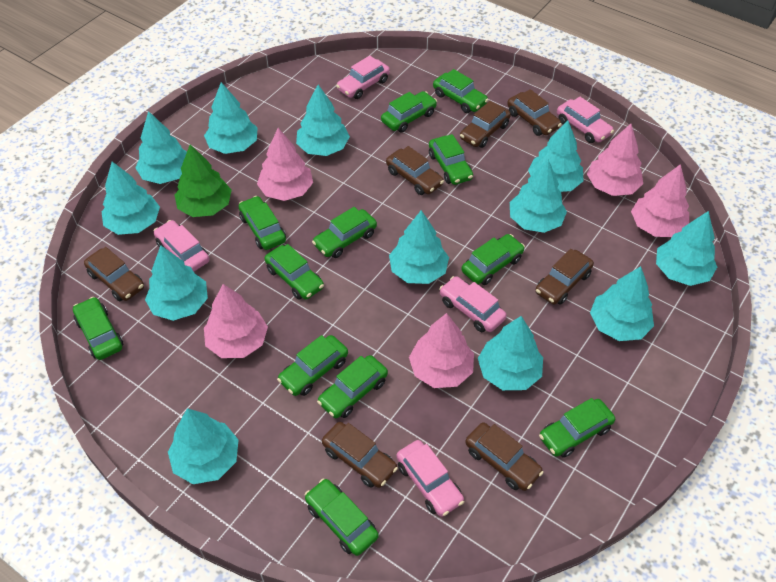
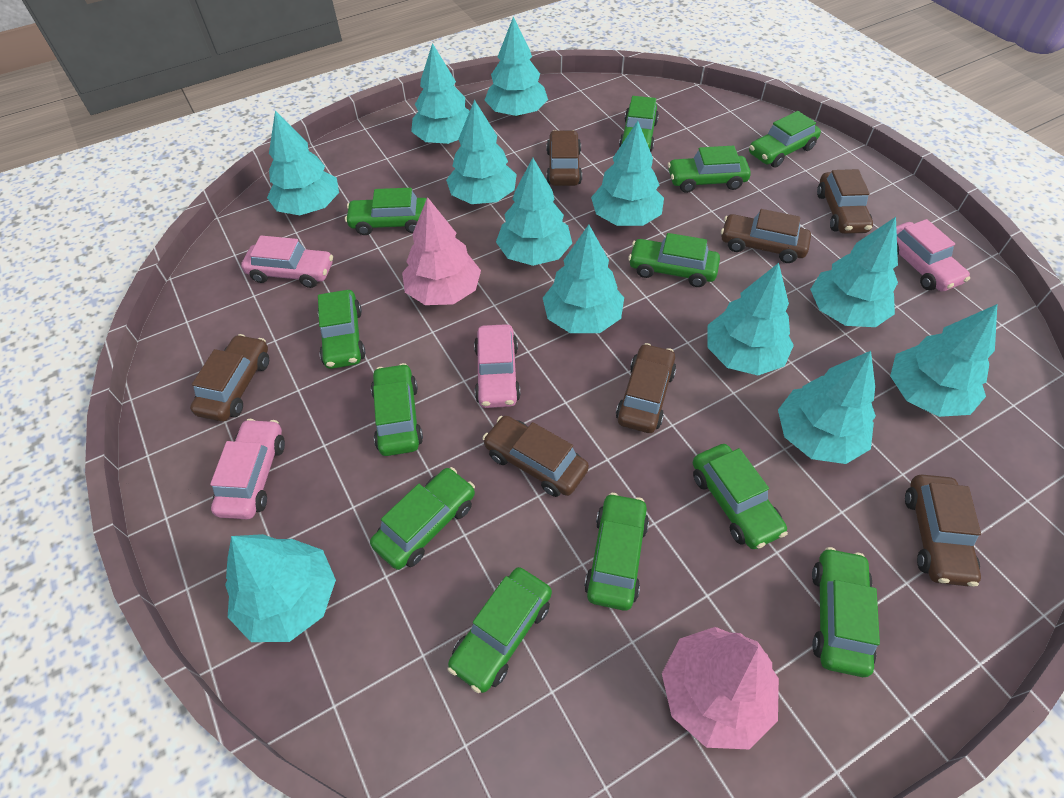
green tree: 1 -> 0
pink car: 5 -> 4
pink tree: 5 -> 2

